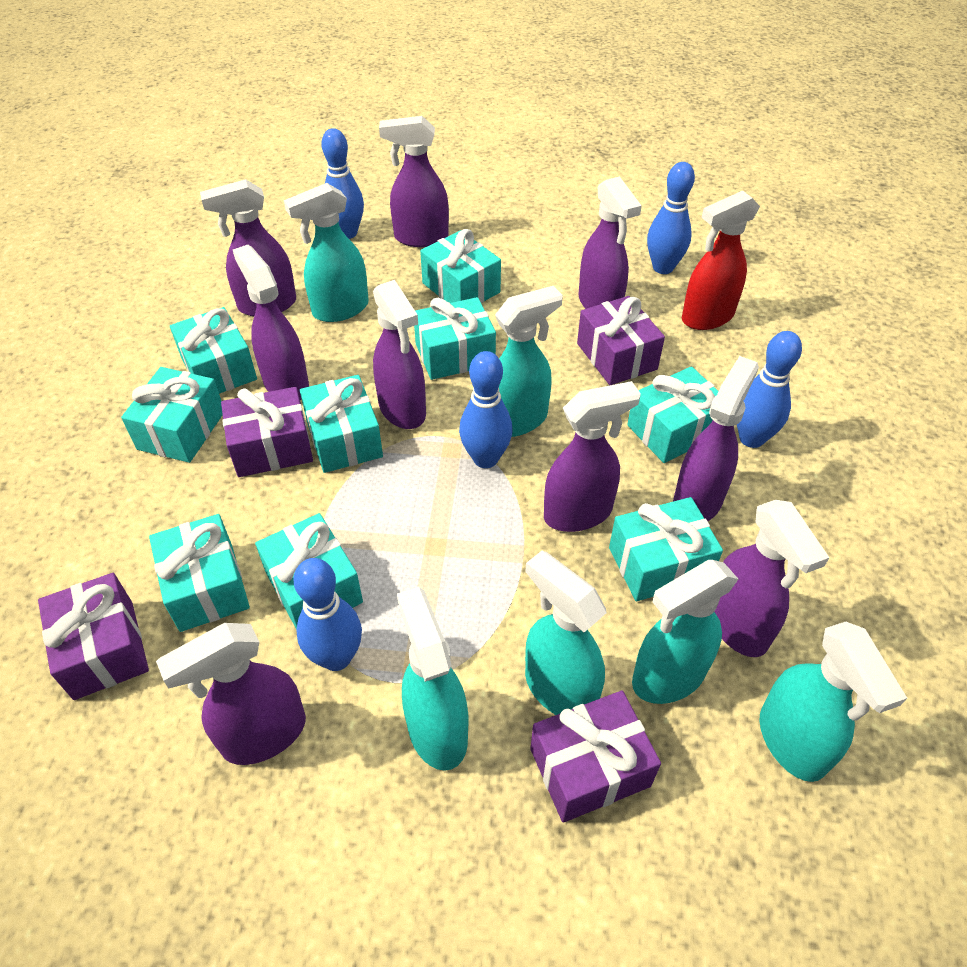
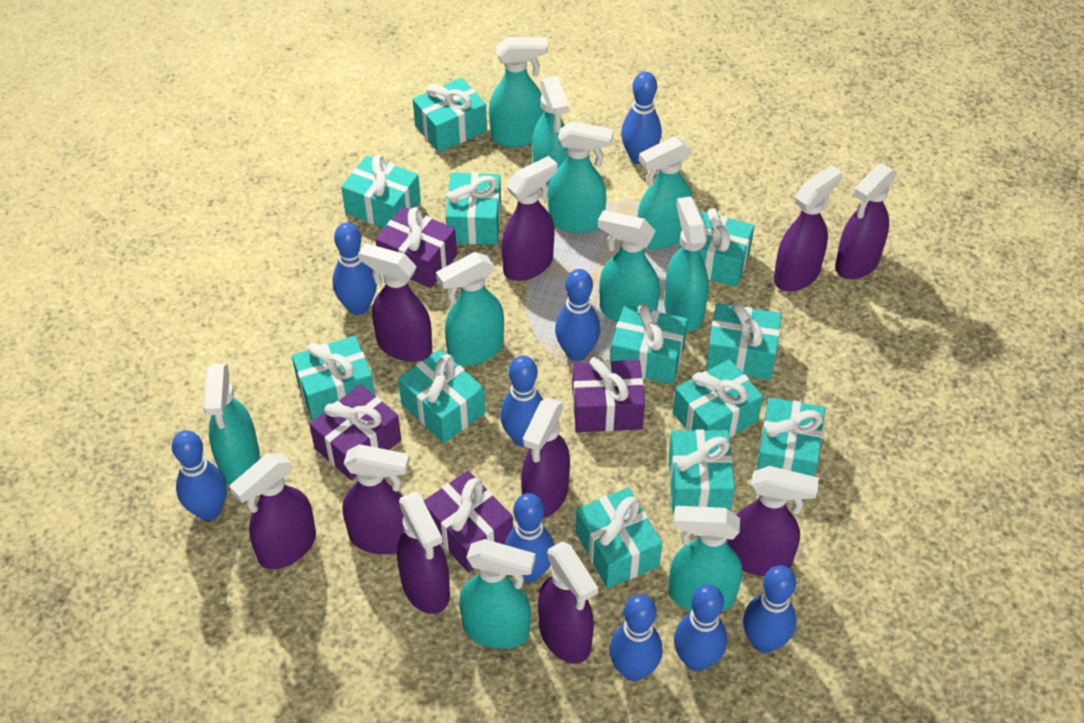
blue bowling pin: 5 -> 9
purple spray bottle: 9 -> 10
red spray bottle: 1 -> 0
turquoise gift: 9 -> 12
turquoise spray bottle: 6 -> 10

